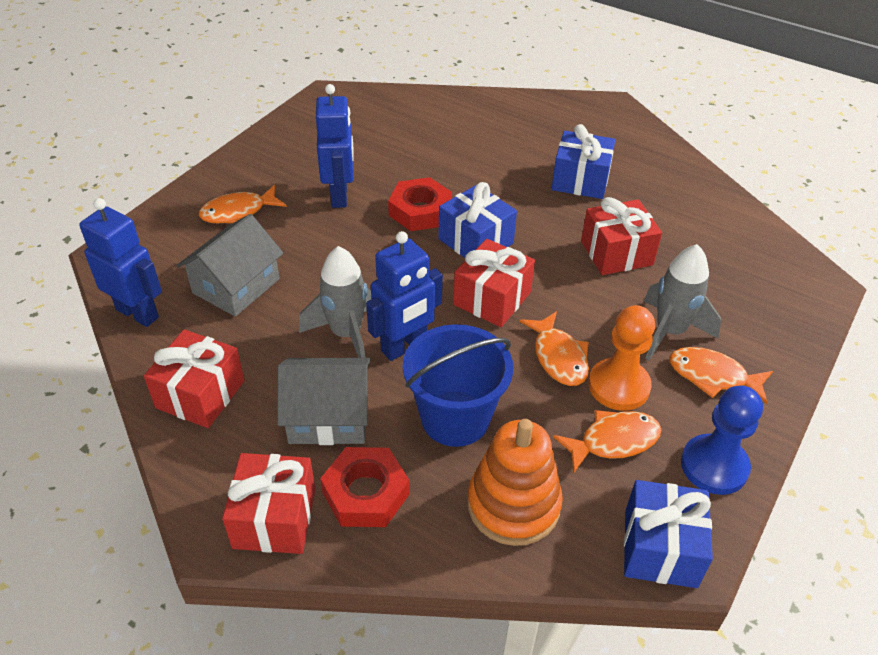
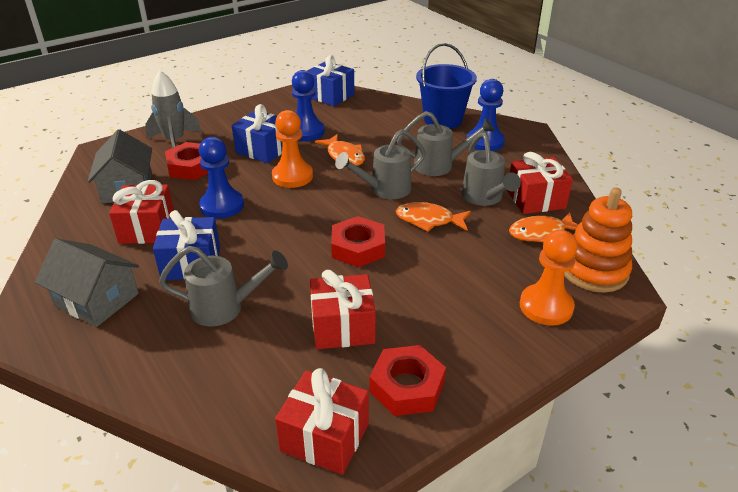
blue pawn: 1 -> 3
blue robot: 3 -> 0
grey rocket: 2 -> 1
grey watering can: 0 -> 4
orange fish: 4 -> 3
orange pawn: 1 -> 2
red nut: 2 -> 3

